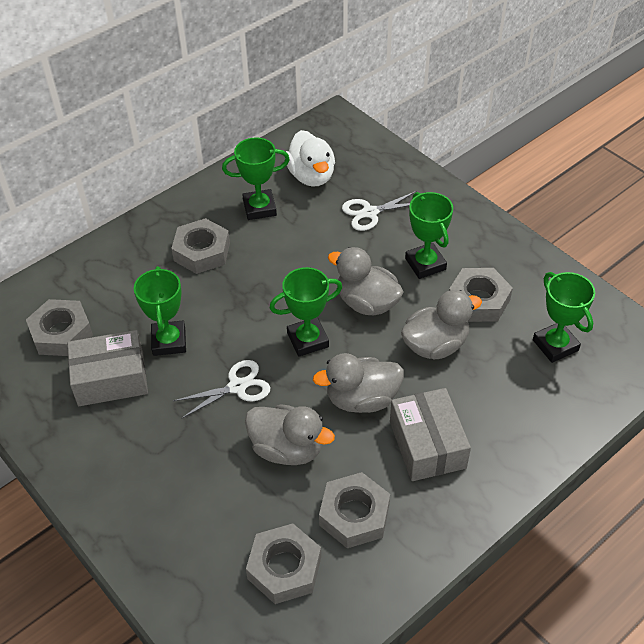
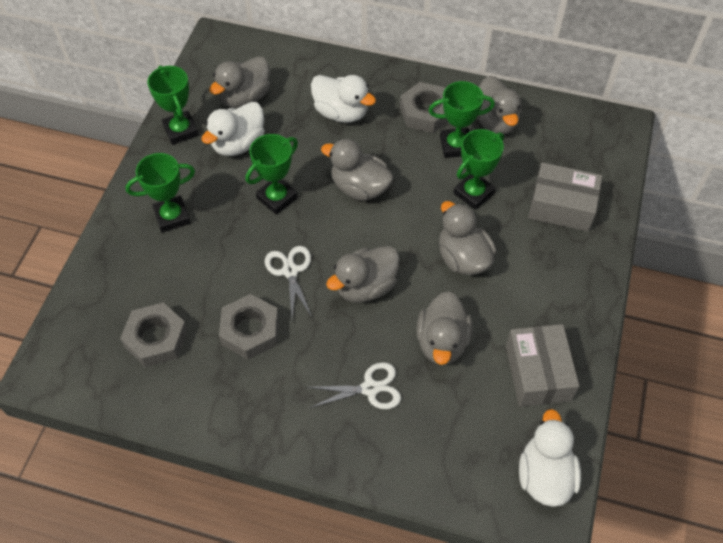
grey duck: 4 -> 6
grey nut: 5 -> 3
white duck: 1 -> 3

